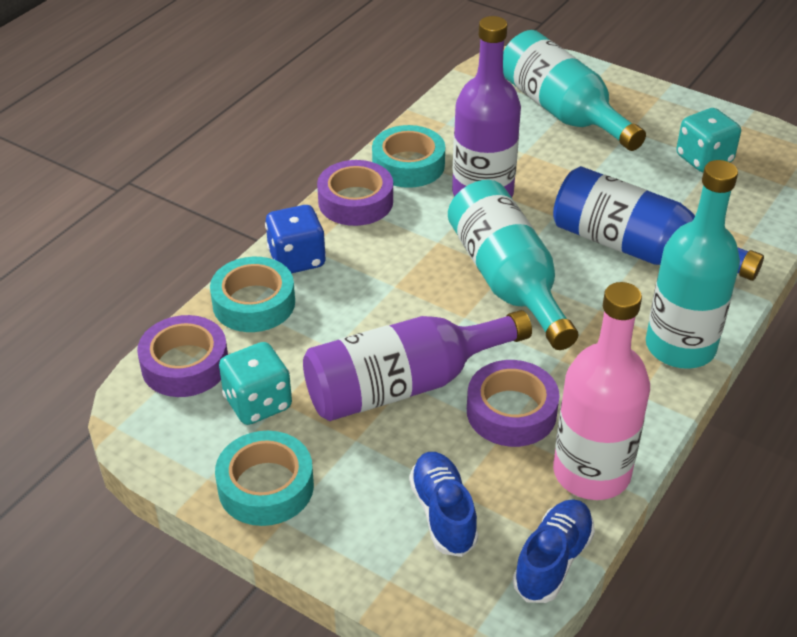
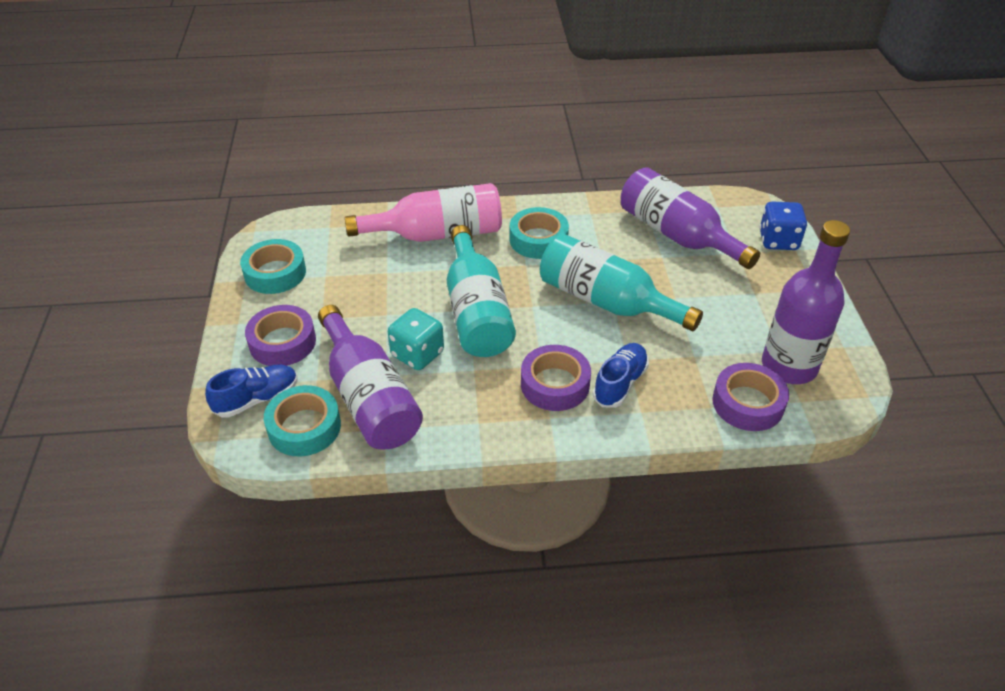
blue bottle: 1 -> 0
purple bottle: 2 -> 3
turquoise bottle: 3 -> 2
turquoise dice: 2 -> 1

